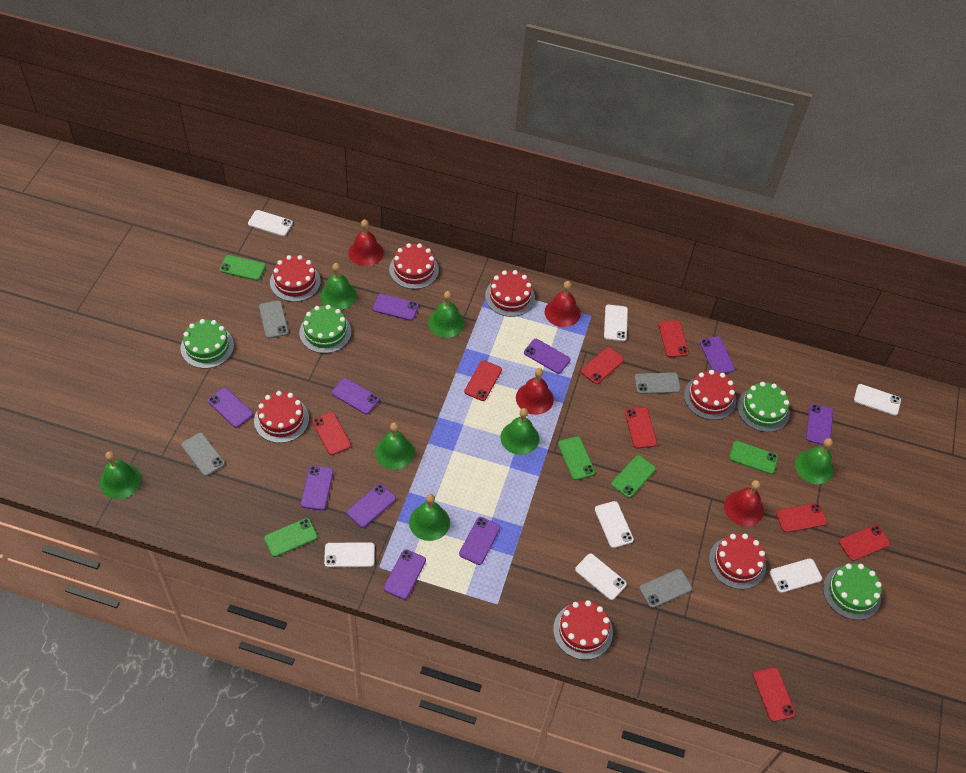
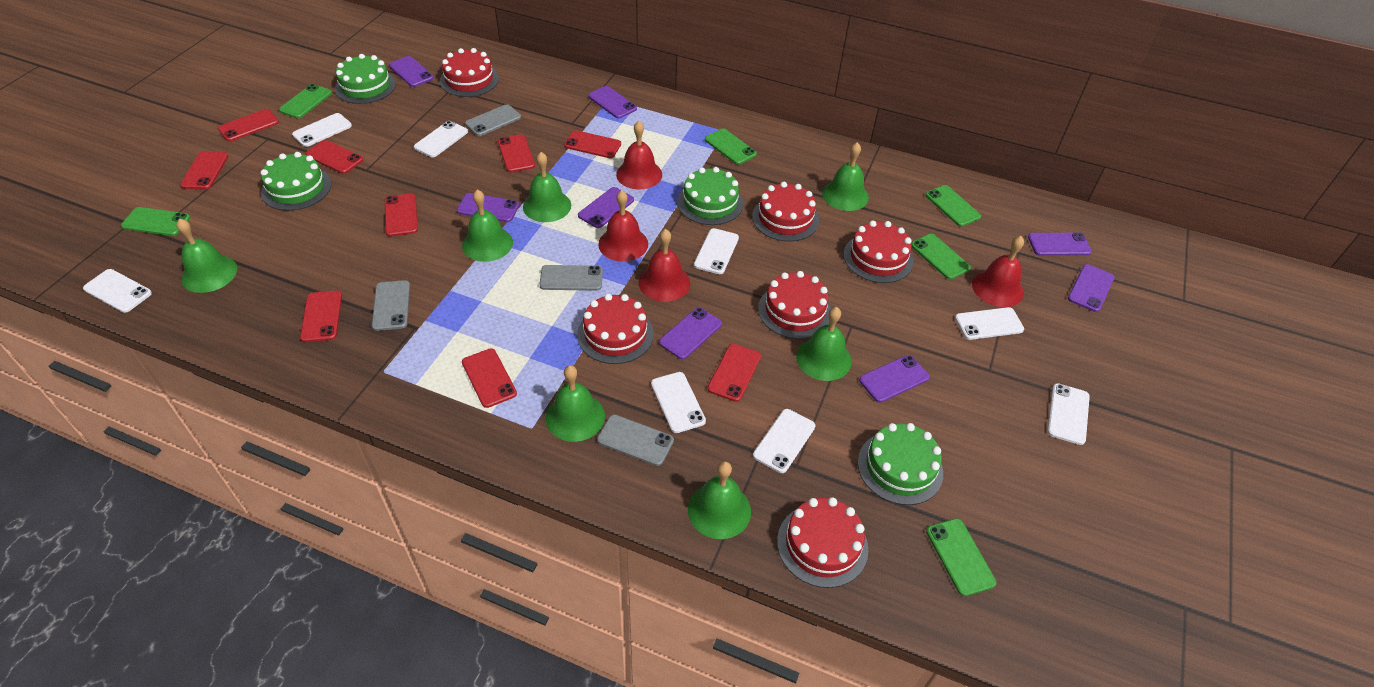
green phone: 5 -> 6
purple phone: 10 -> 8
red cake: 7 -> 6
red phone: 8 -> 9
white phone: 7 -> 8

